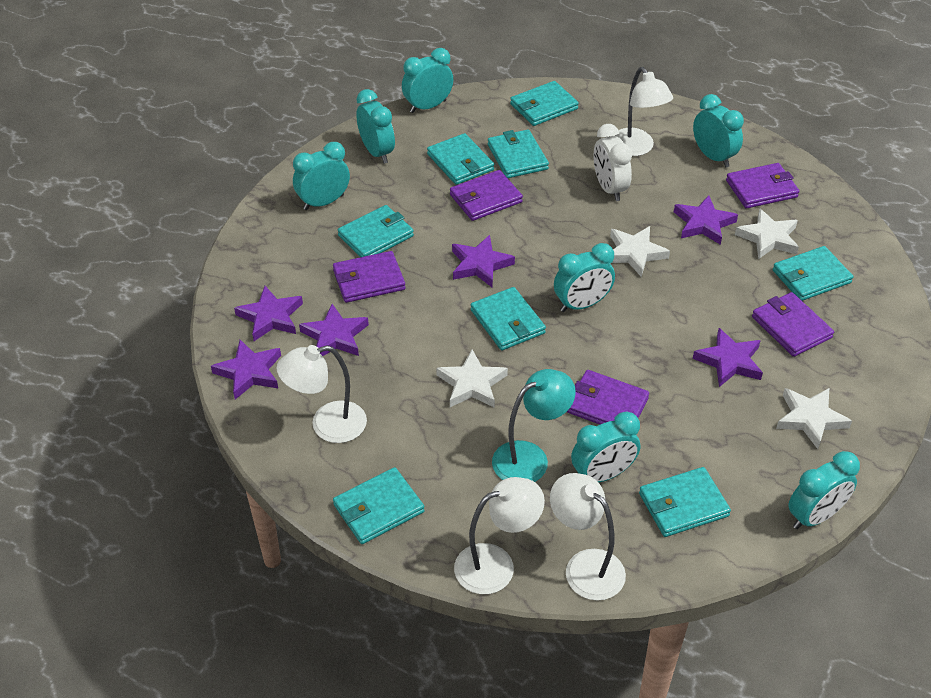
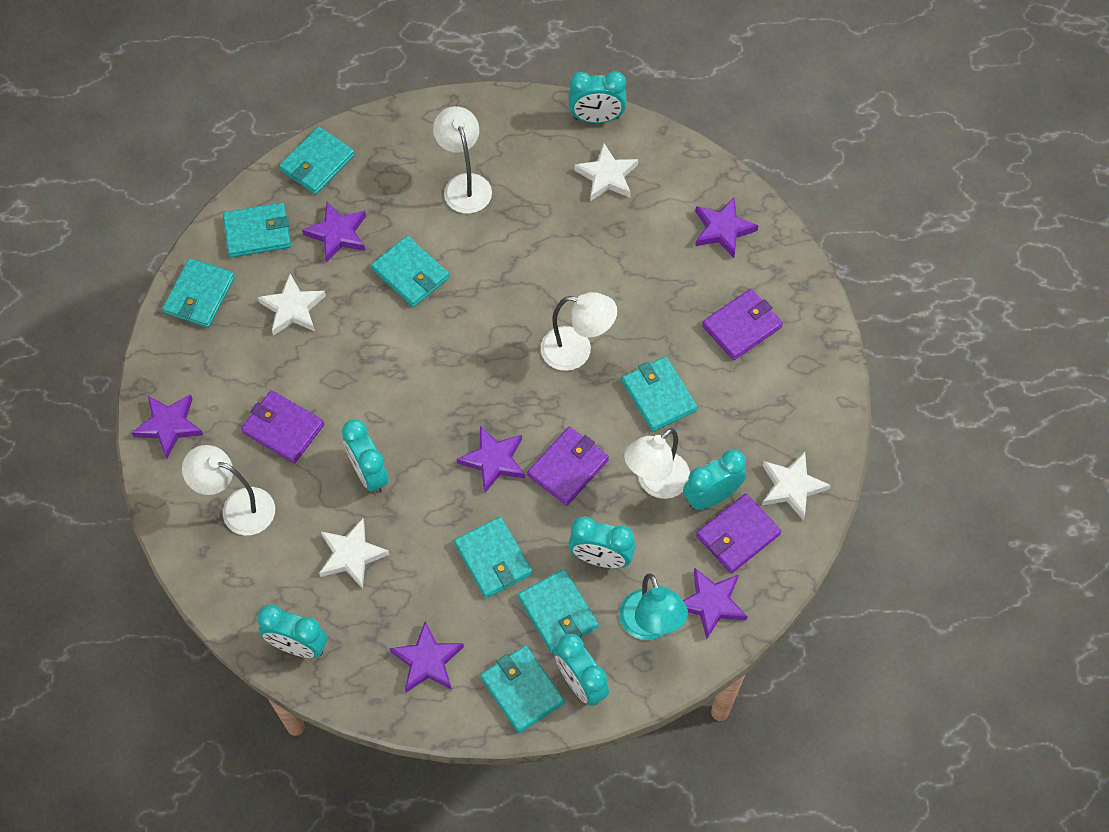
purple wallet: 5 -> 4
turquoise clock: 7 -> 6
white clock: 1 -> 0

